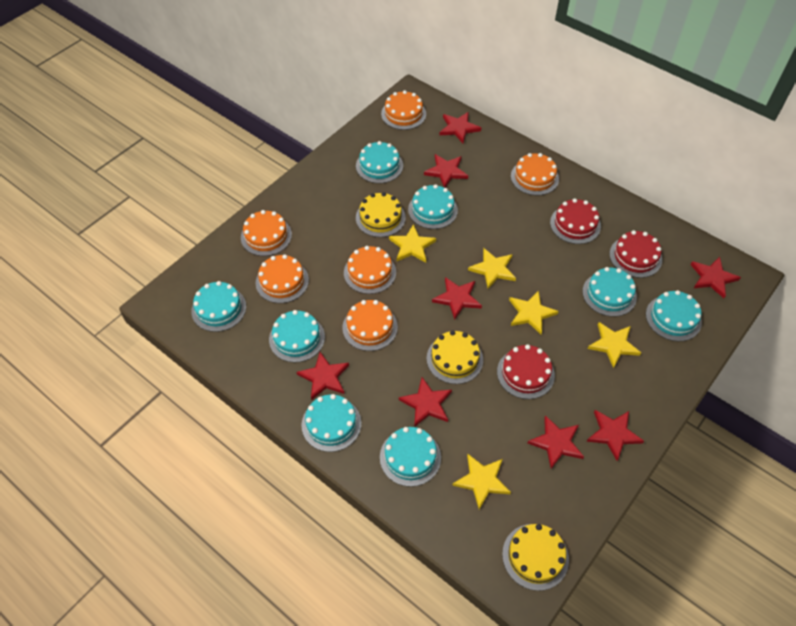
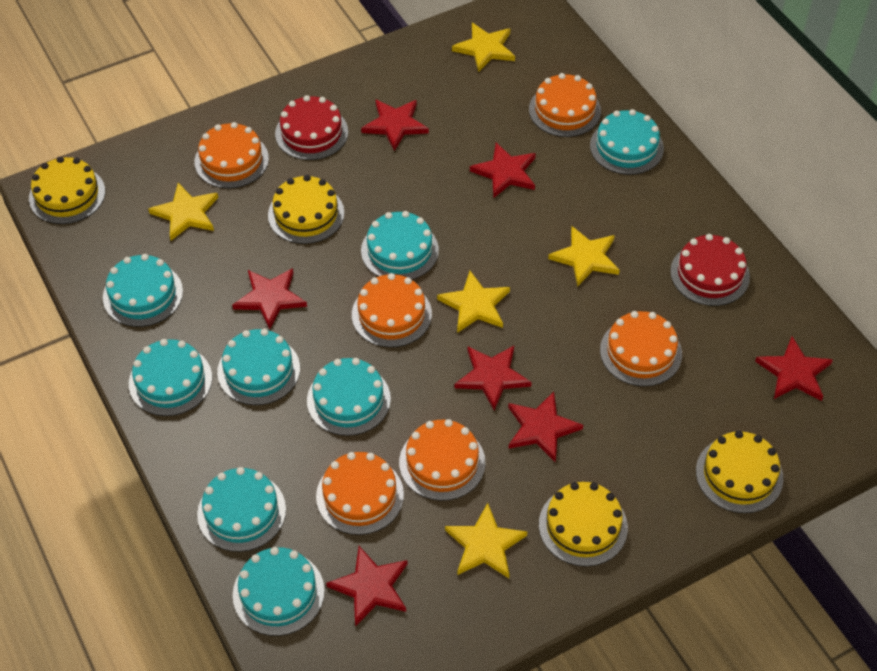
red cake: 3 -> 2
red star: 8 -> 7
yellow cake: 3 -> 4

